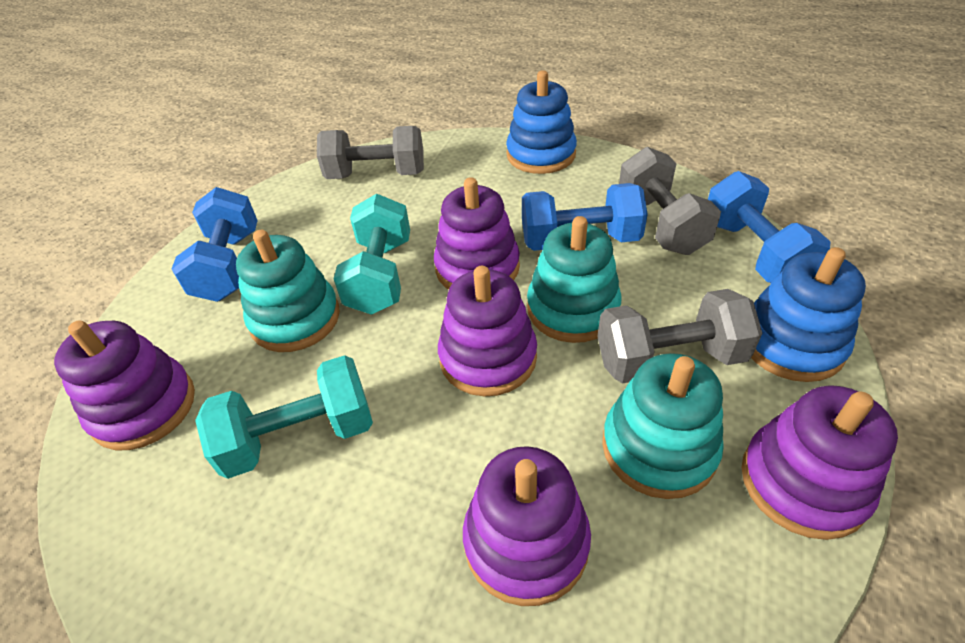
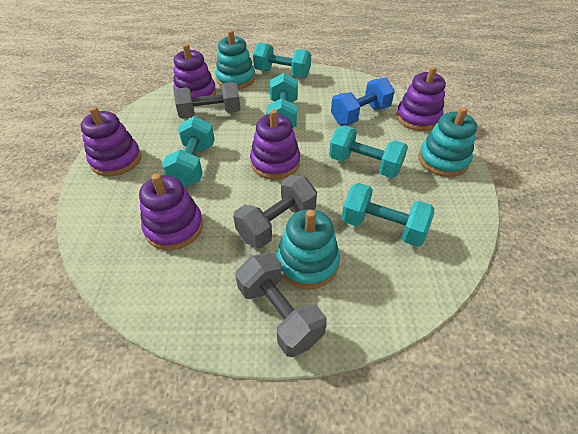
blue dumbbell: 3 -> 1
blue stacking toy: 2 -> 0
turquoise dumbbell: 2 -> 5

